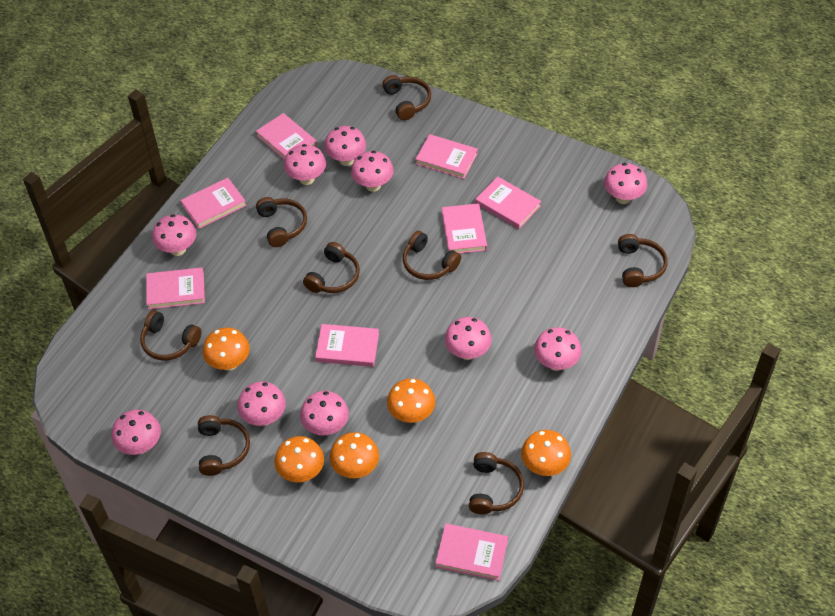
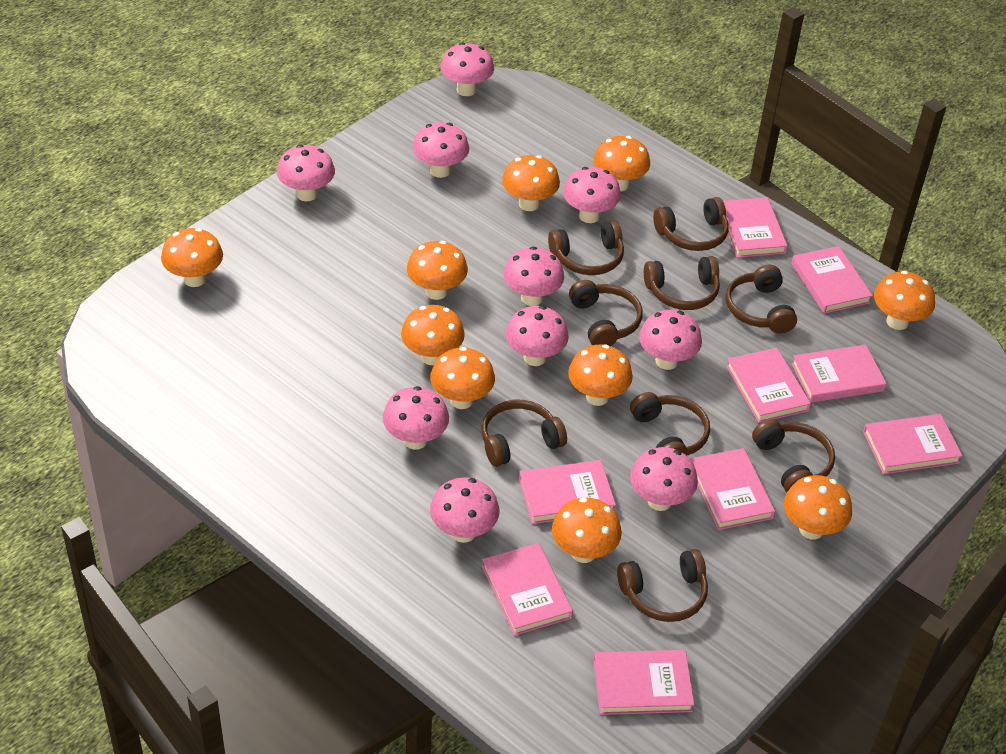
brown headphones: 8 -> 9
orange mushroom: 5 -> 10
pink book: 8 -> 9

